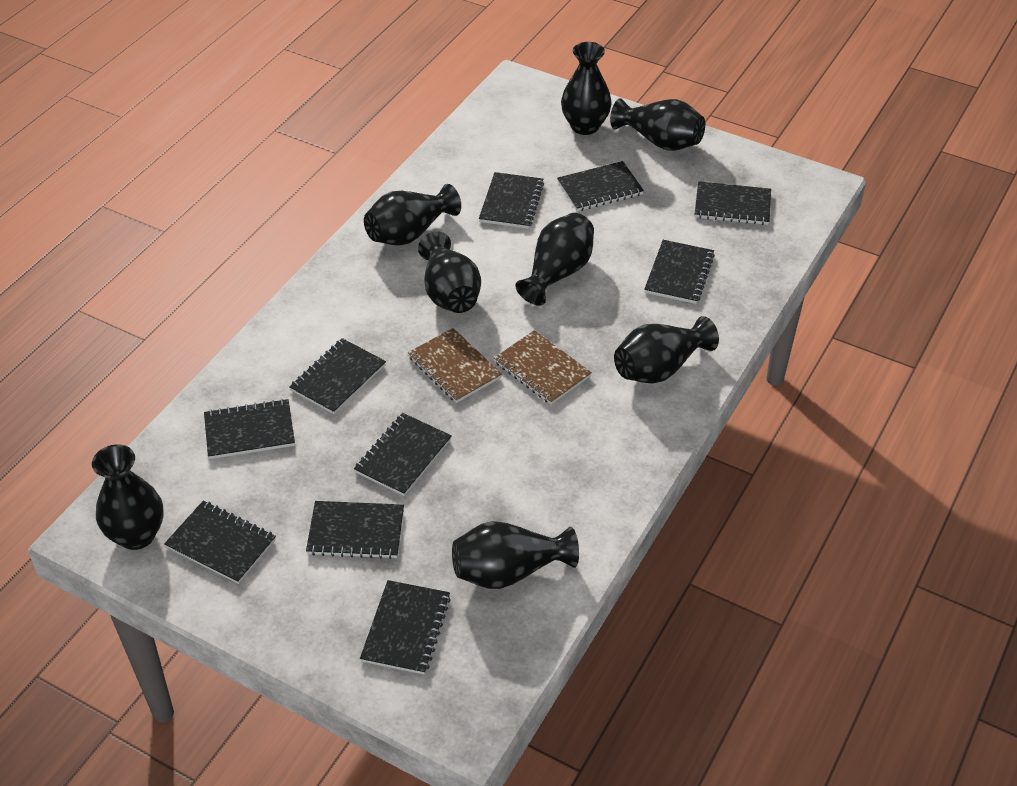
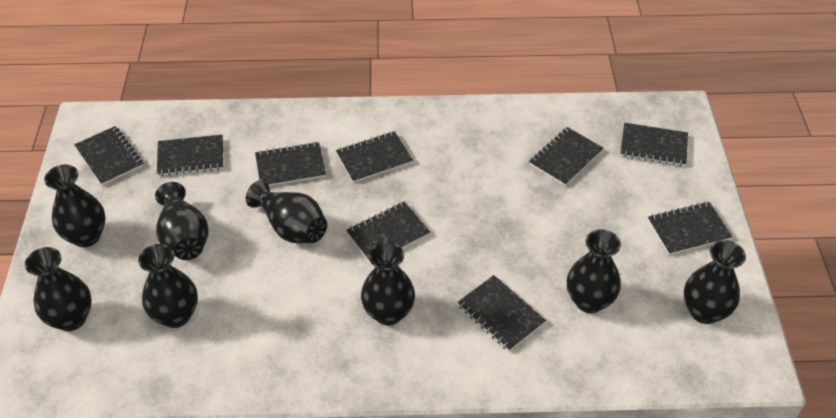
black notebook: 10 -> 9
brown notebook: 2 -> 0

